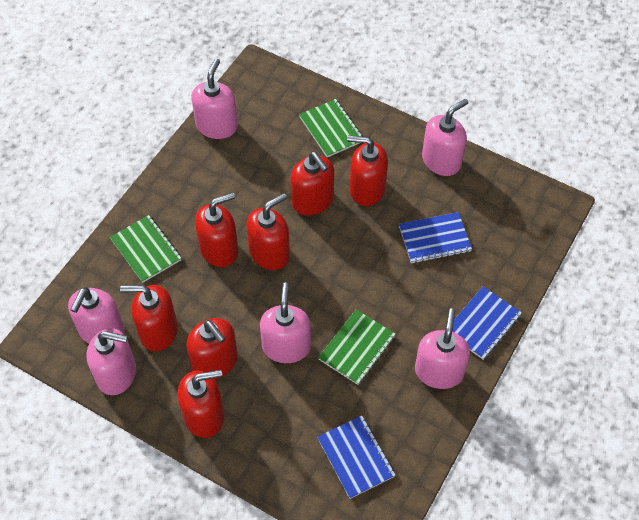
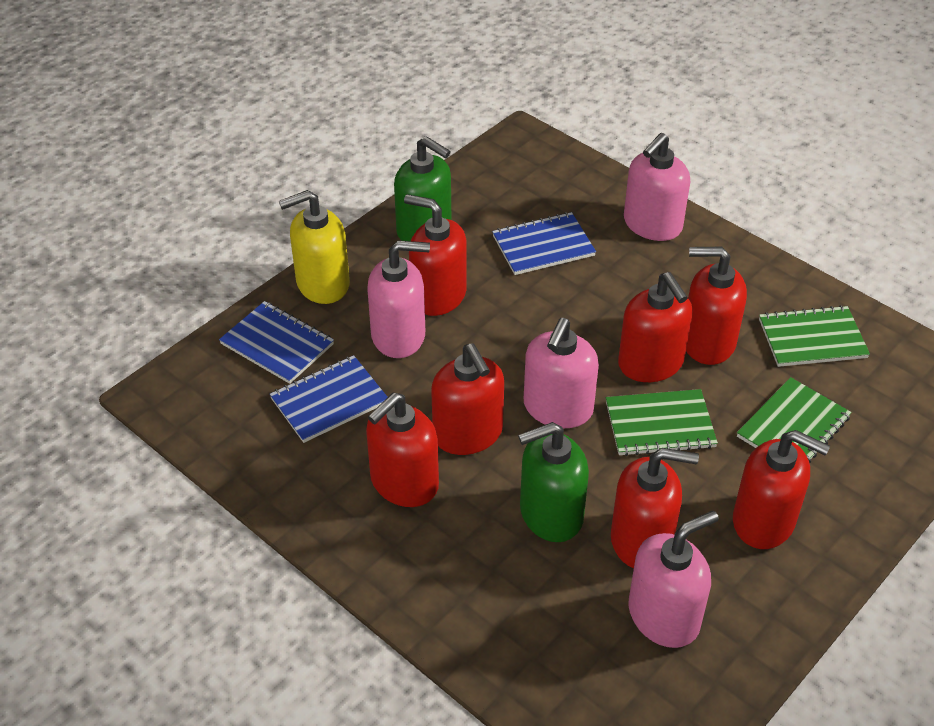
green soap dispenser: 0 -> 2
pink soap dispenser: 6 -> 4
yellow soap dispenser: 0 -> 1

